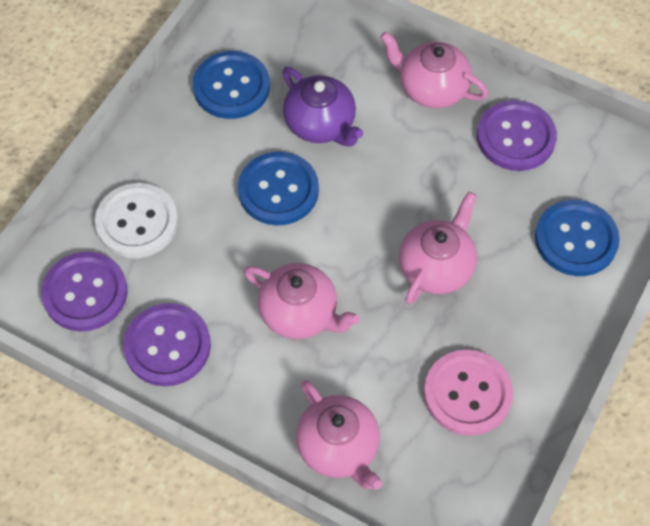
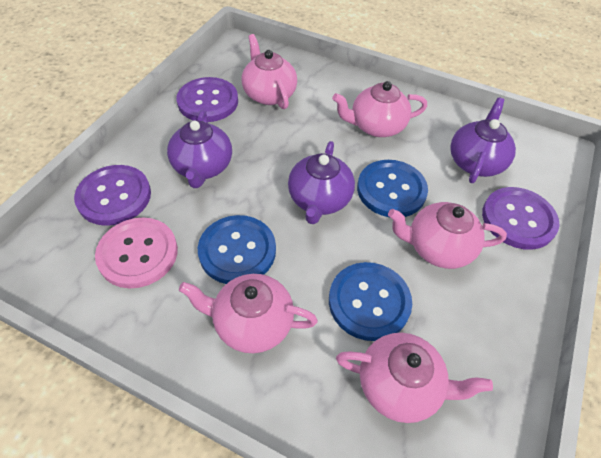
pink teapot: 4 -> 5
purple teapot: 1 -> 3
white button: 1 -> 0

